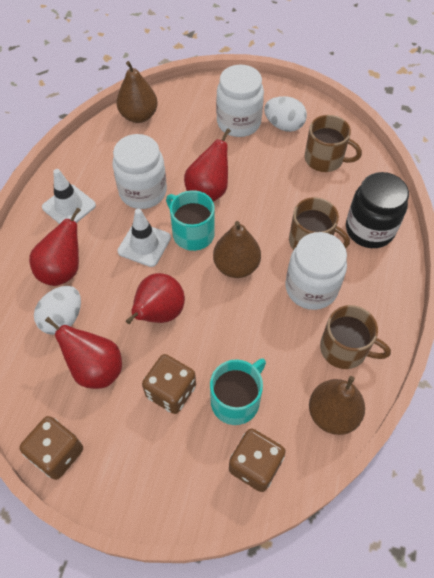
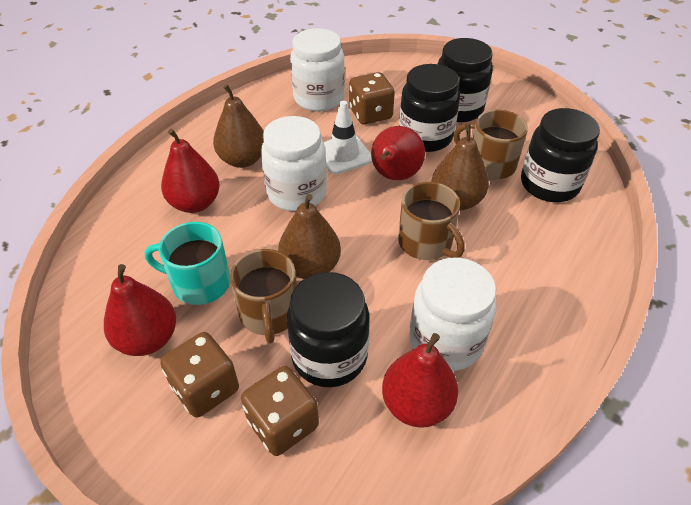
black jar: 1 -> 4
turquoise mug: 2 -> 1
white egg: 2 -> 0
white traffic cone: 2 -> 1

